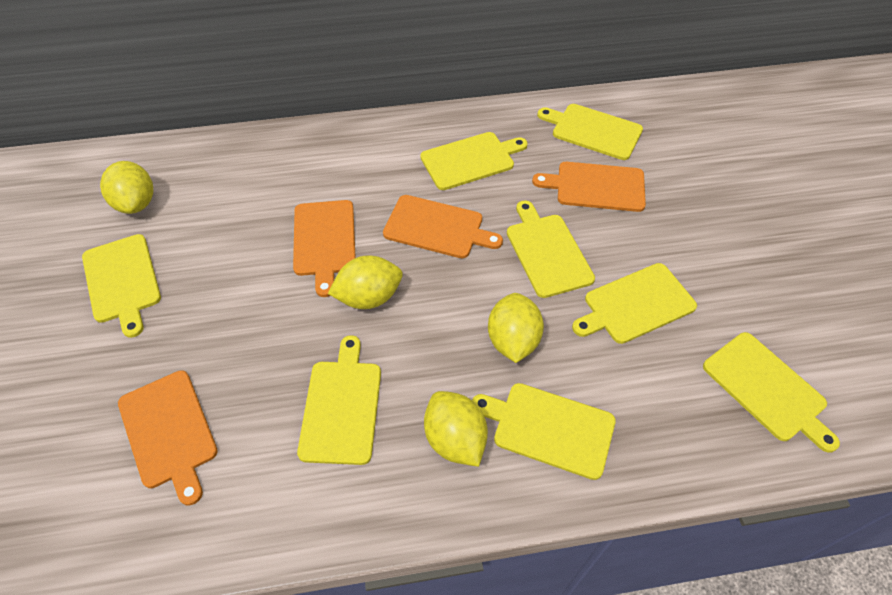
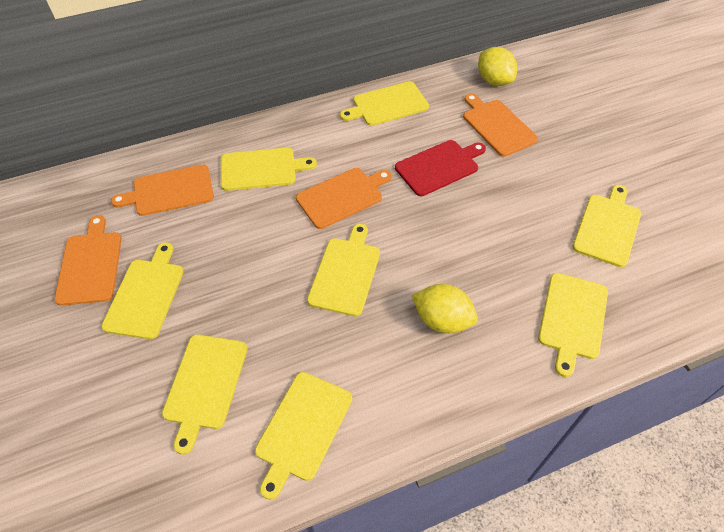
red cutting board: 0 -> 1
yellow lemon: 4 -> 2

